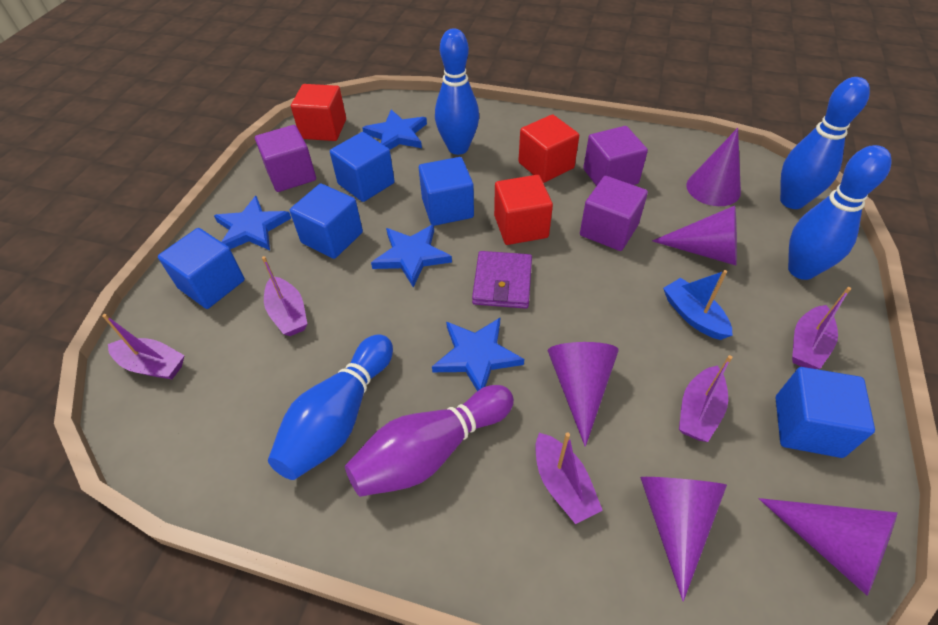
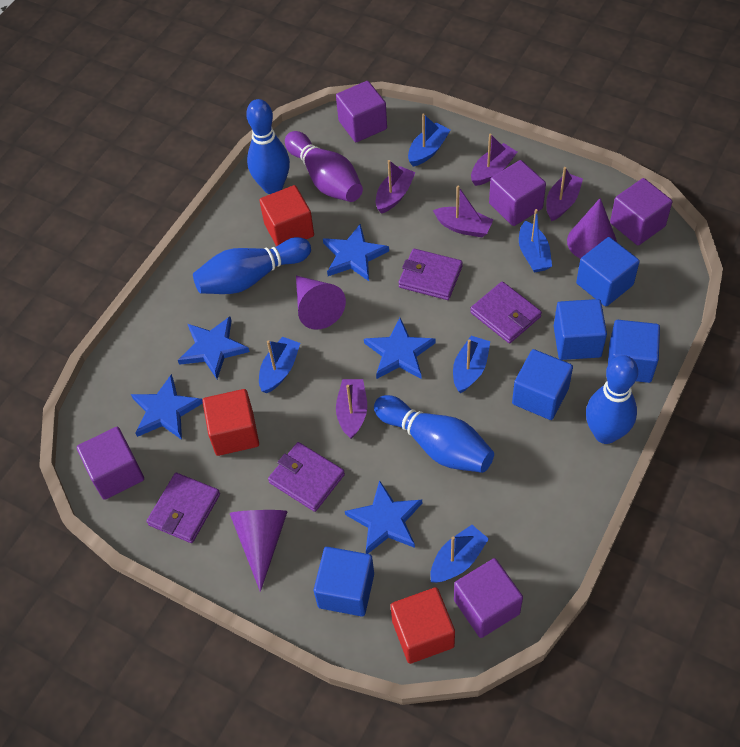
blue boat: 1 -> 5
blue star: 4 -> 5
purple cone: 5 -> 3
purple cube: 3 -> 5
purple wallet: 1 -> 4

